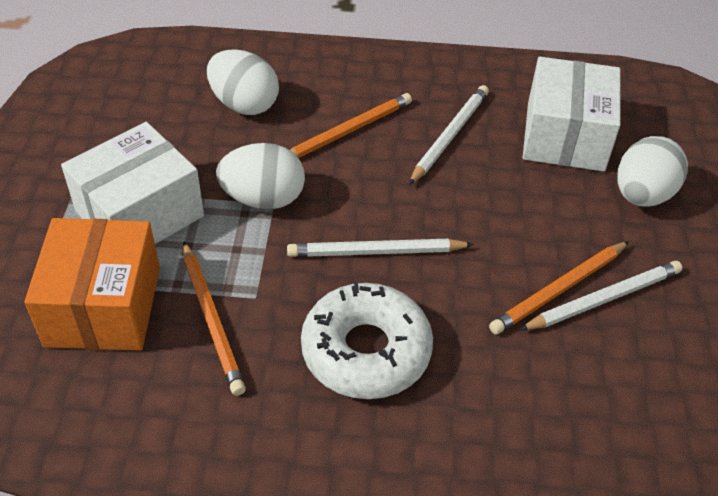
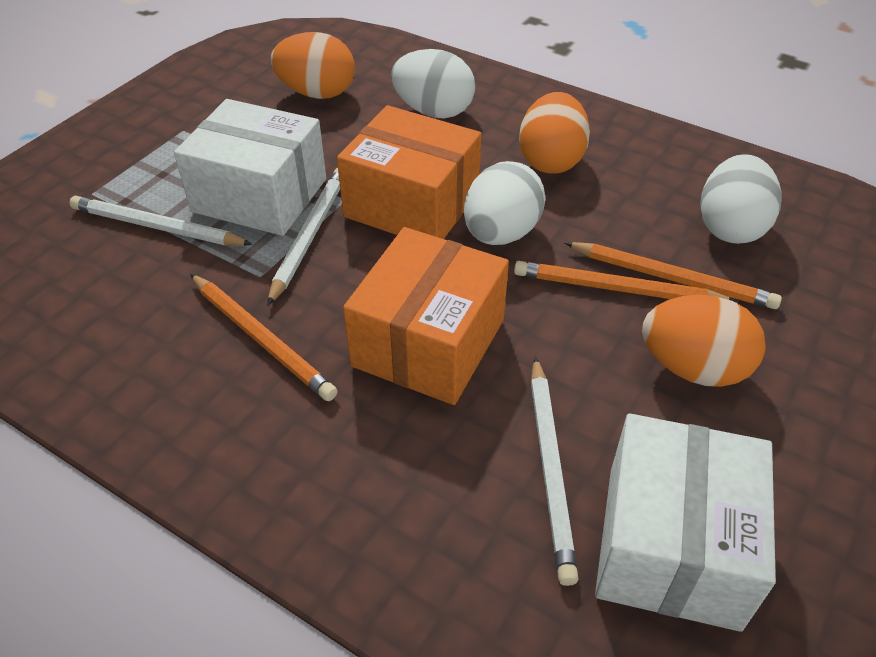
orange box: 1 -> 2
orange egg: 0 -> 3
white donut: 1 -> 0

